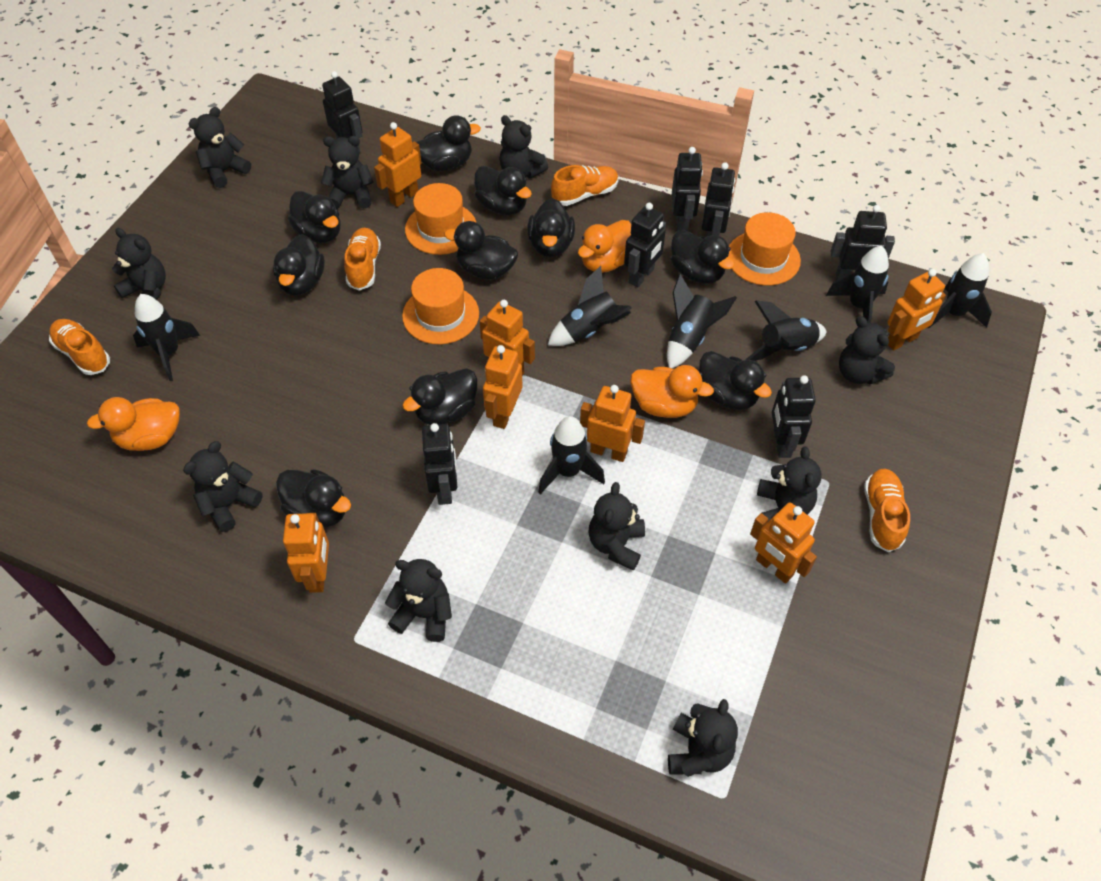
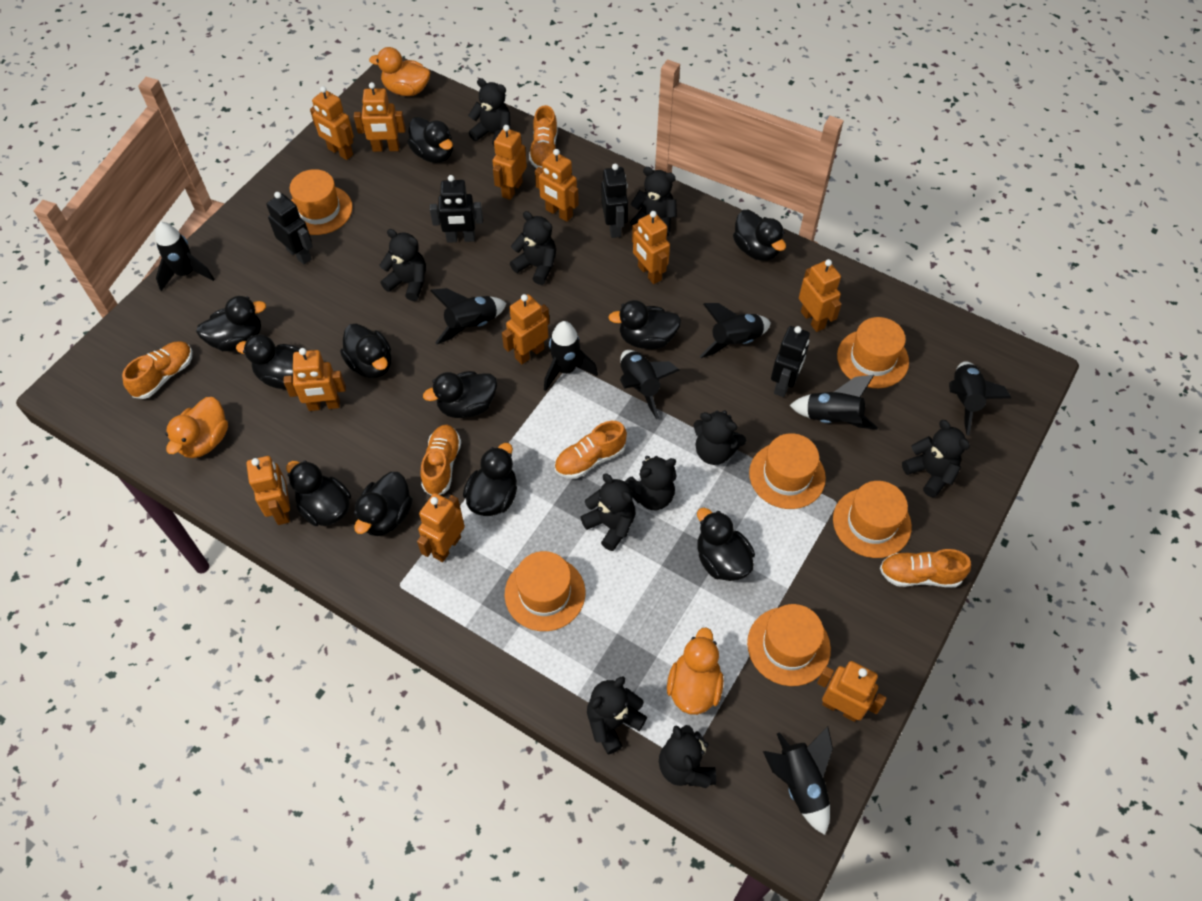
black duck: 10 -> 11
black robot: 7 -> 4
black rocket: 7 -> 8
orange hat: 3 -> 6
orange robot: 7 -> 11
orange shoe: 4 -> 5

